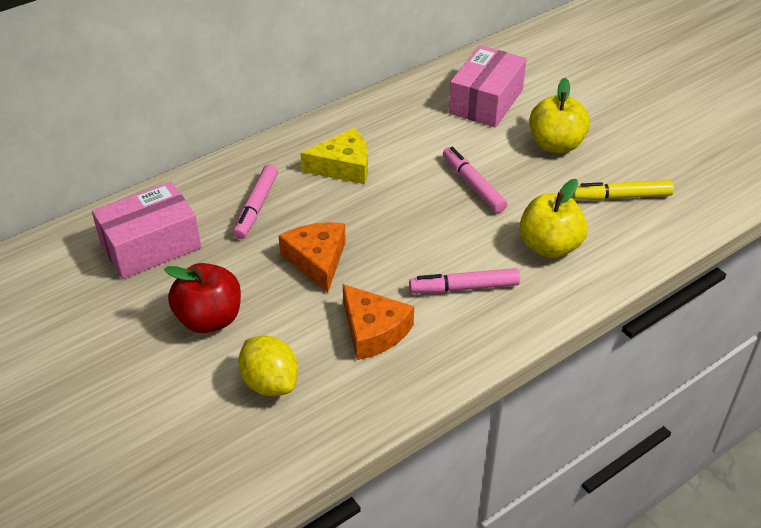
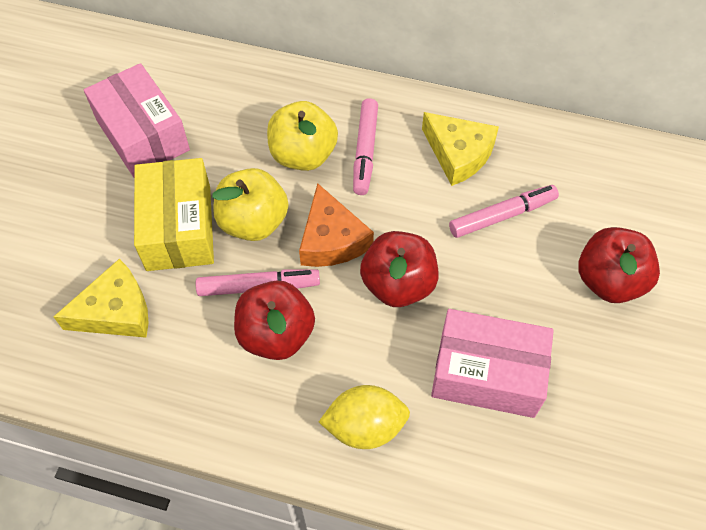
orange cheese: 2 -> 1
red apple: 1 -> 3
yellow box: 0 -> 1
yellow cheese: 1 -> 2
yellow marker: 1 -> 0

